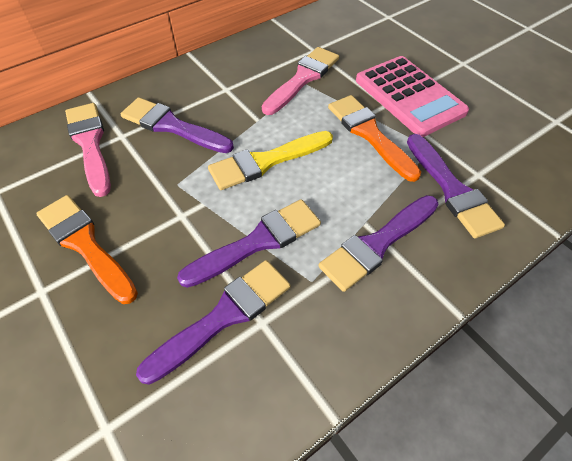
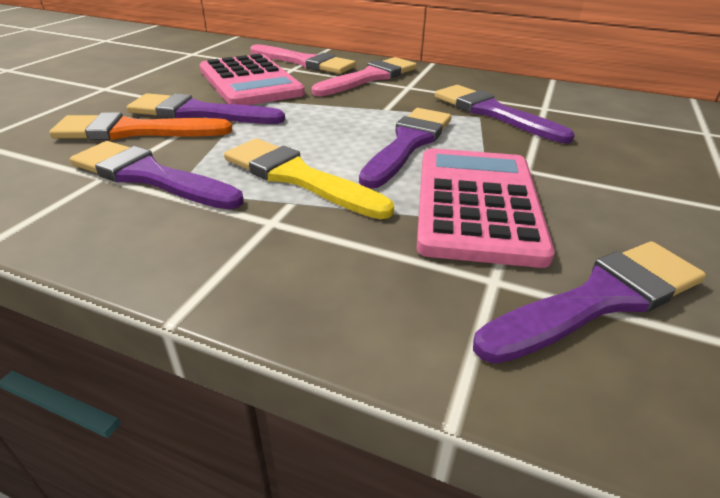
orange brush: 2 -> 1
pink calculator: 1 -> 2

